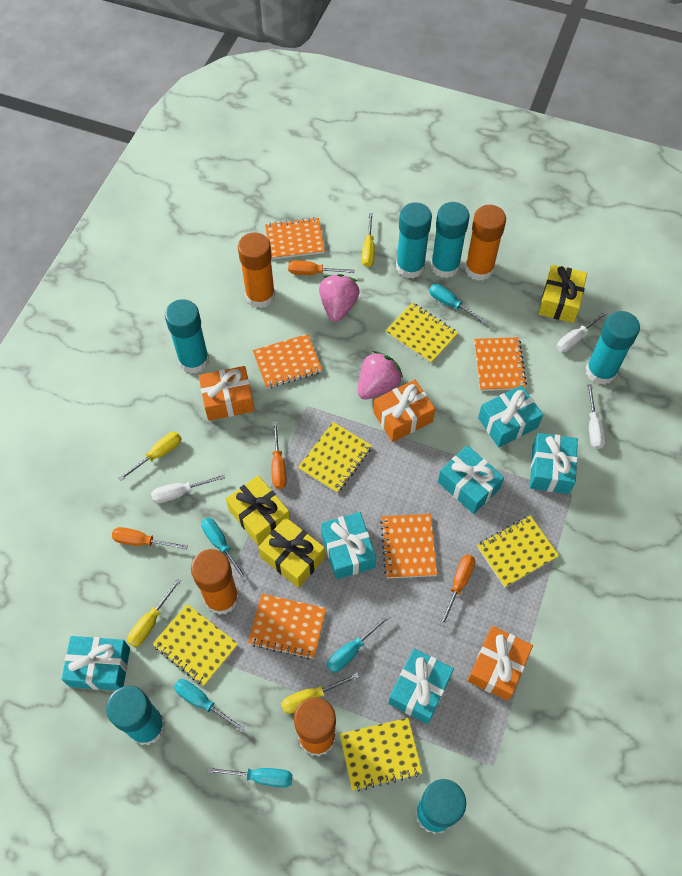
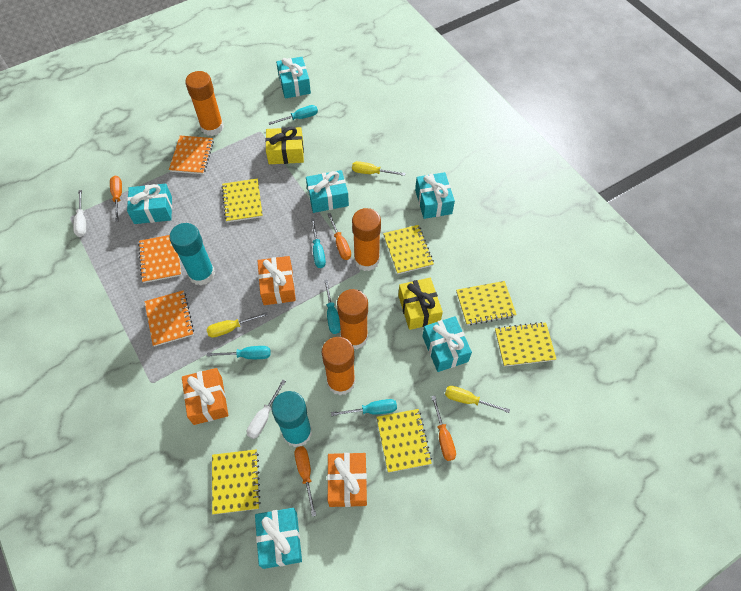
orange notebook: 5 -> 3
pink strawberry: 2 -> 0
turquoise glue stick: 6 -> 2
white screwdriver: 3 -> 2
yellow gift: 3 -> 2
yellow notebook: 5 -> 6
yellow screwdriver: 4 -> 3

